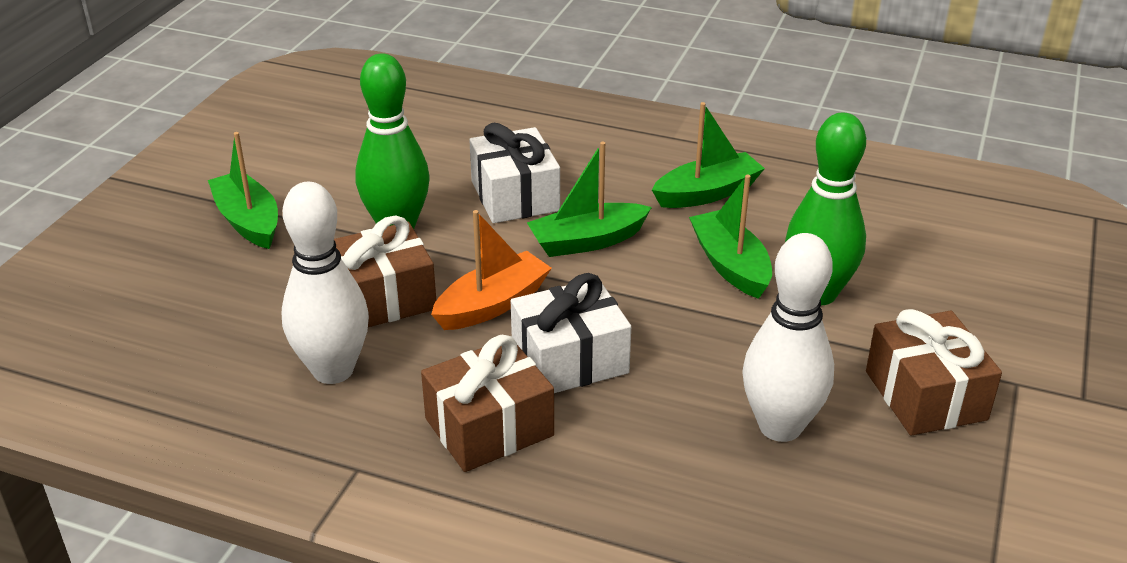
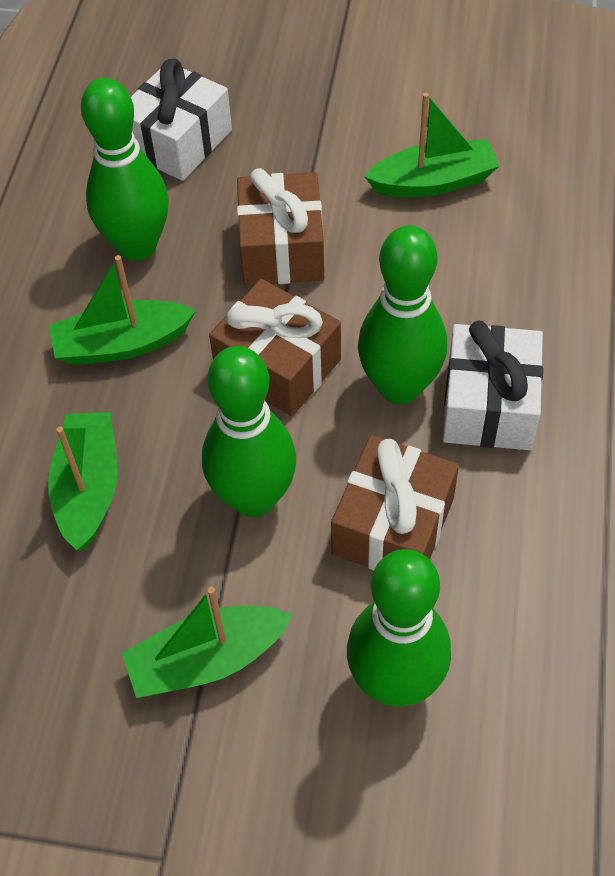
green bowling pin: 2 -> 4
orange boat: 1 -> 0
white bowling pin: 2 -> 0

